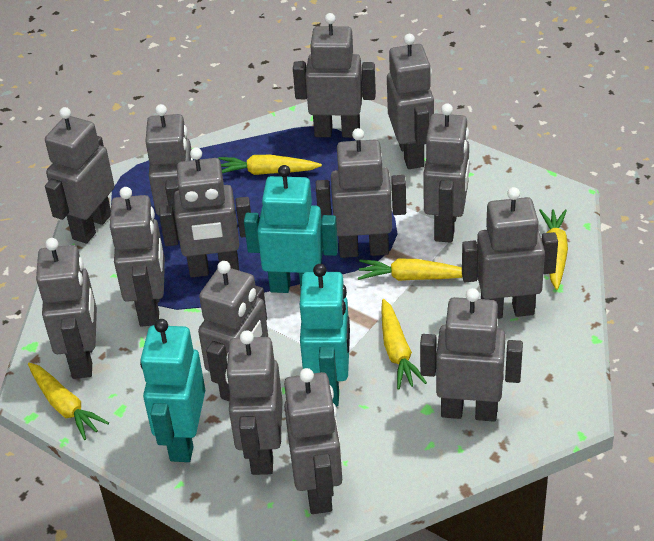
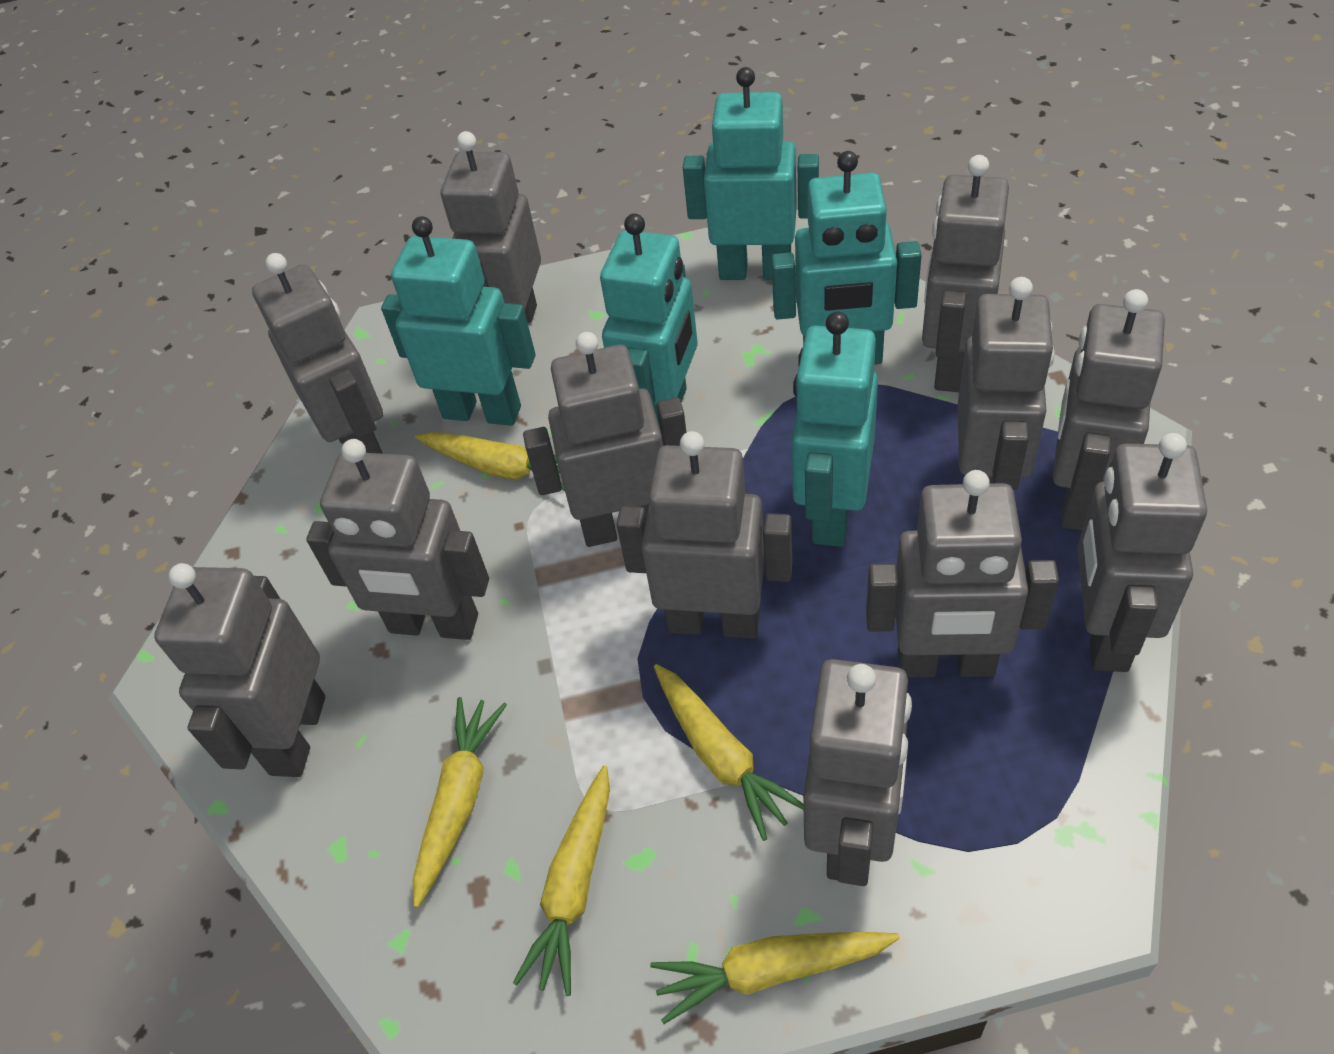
grey robot: 14 -> 12
turquoise robot: 3 -> 5

